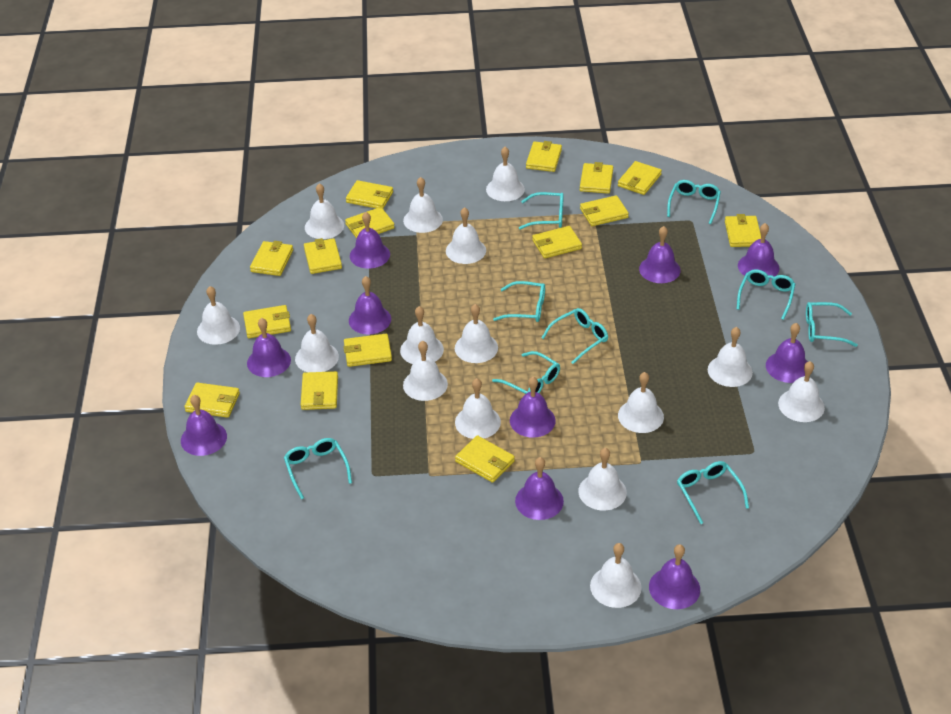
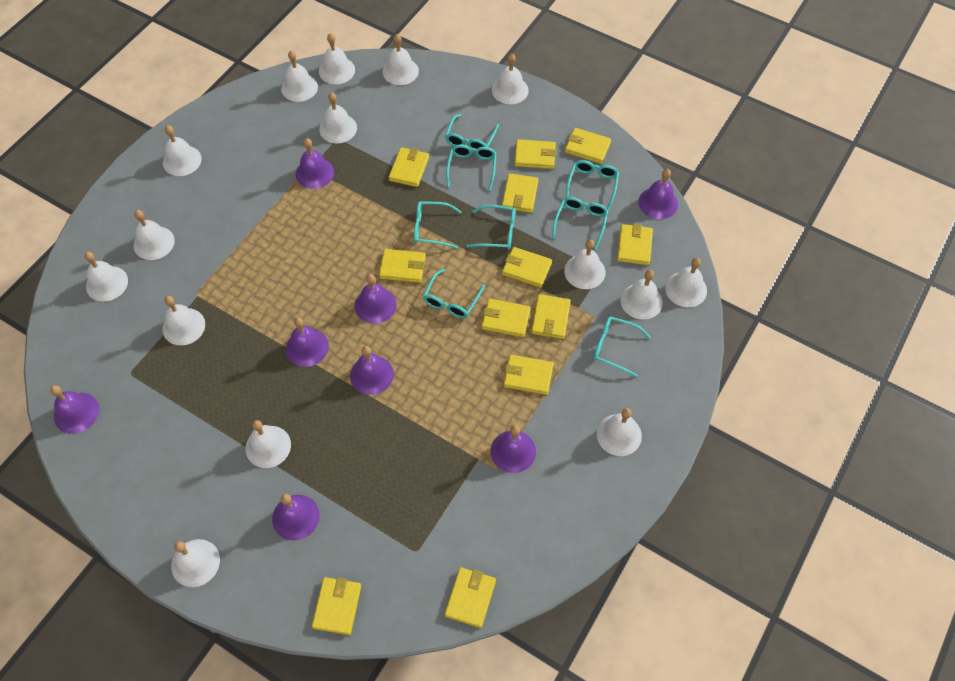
purple bell: 10 -> 8
turquoise glasses: 9 -> 8
yellow wallet: 15 -> 12

